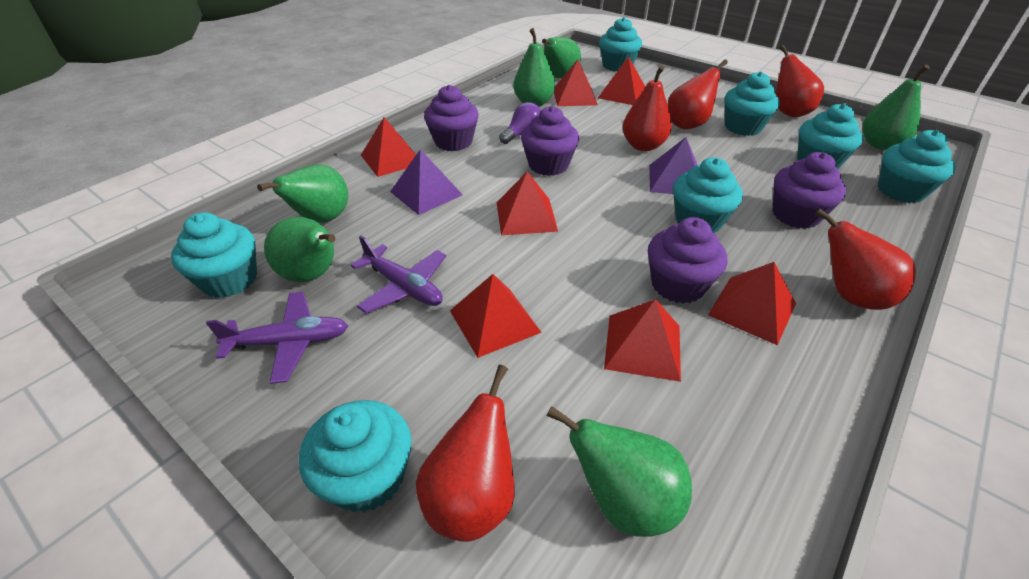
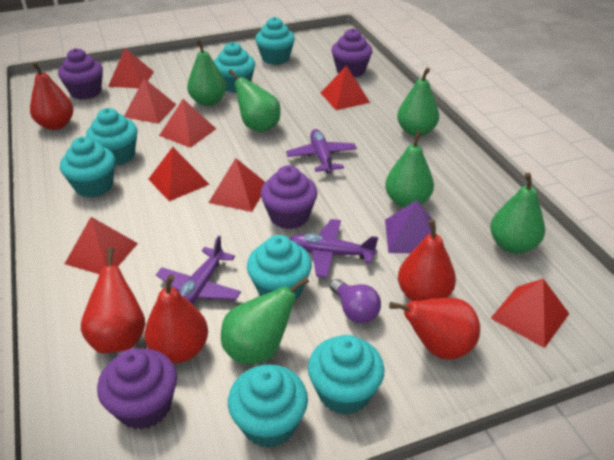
purple plane: 2 -> 3
purple pyramid: 2 -> 1
red pyramid: 7 -> 8

